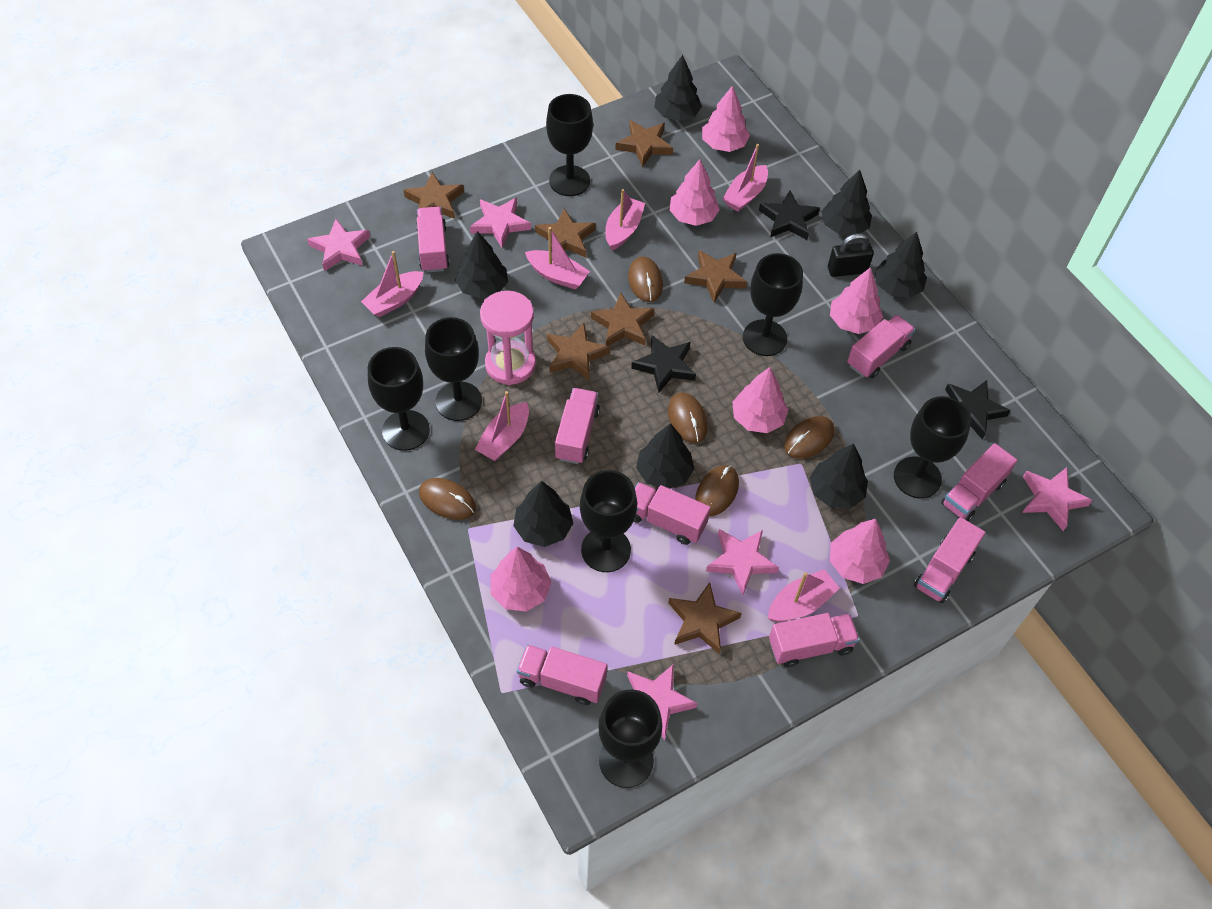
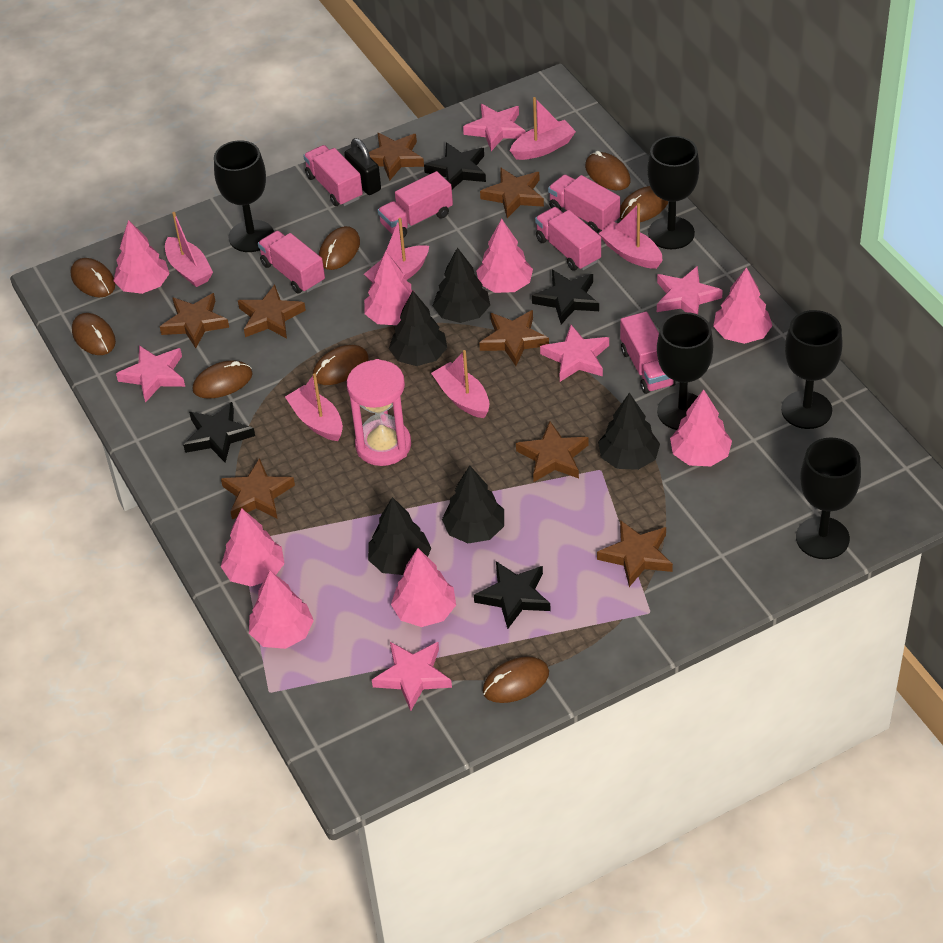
black goblet: 7 -> 5
black star: 3 -> 4
black tree: 7 -> 5
brown mouse: 5 -> 8
brown star: 7 -> 8
pink tree: 6 -> 8
pink truck: 8 -> 6

